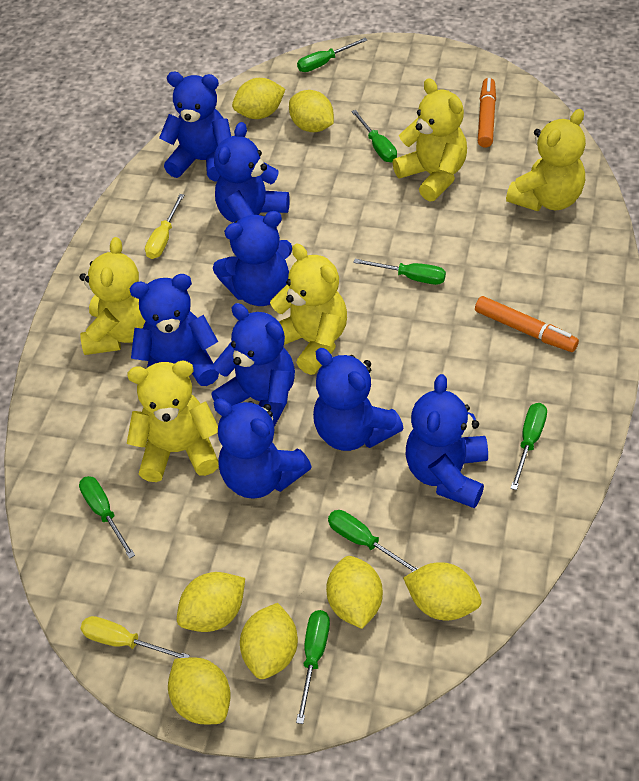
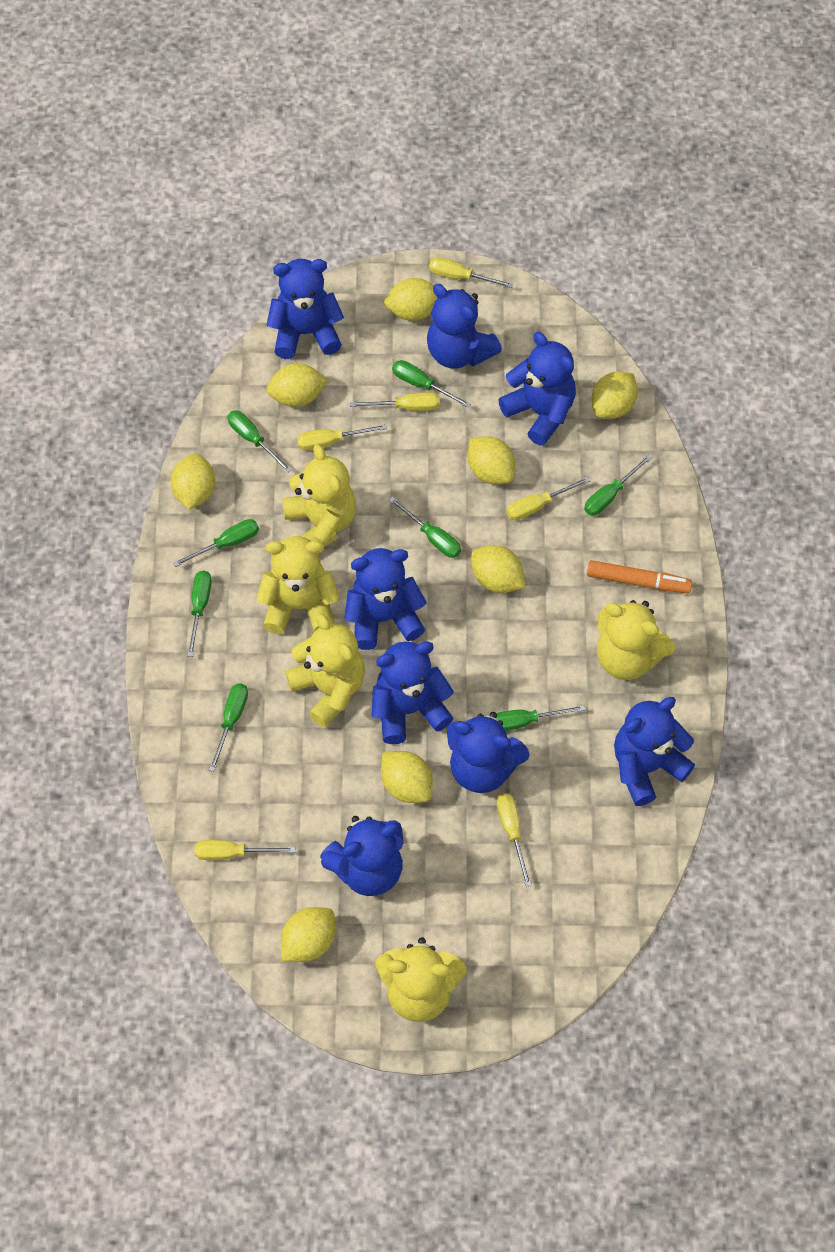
green screwdriver: 7 -> 8
orange marker: 2 -> 1
yellow lemon: 7 -> 8
yellow screwdriver: 2 -> 6

